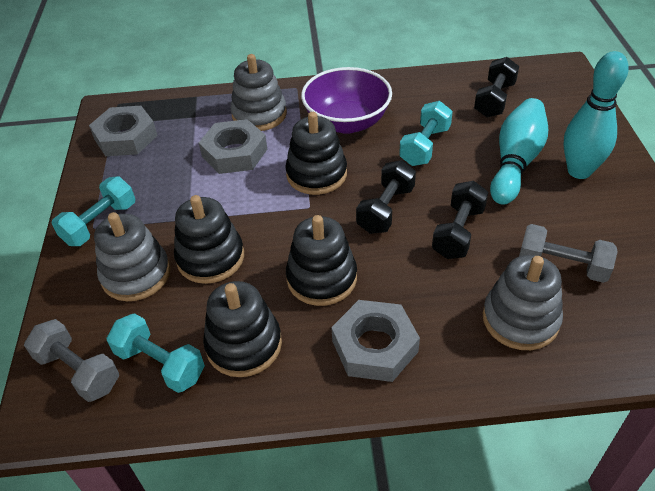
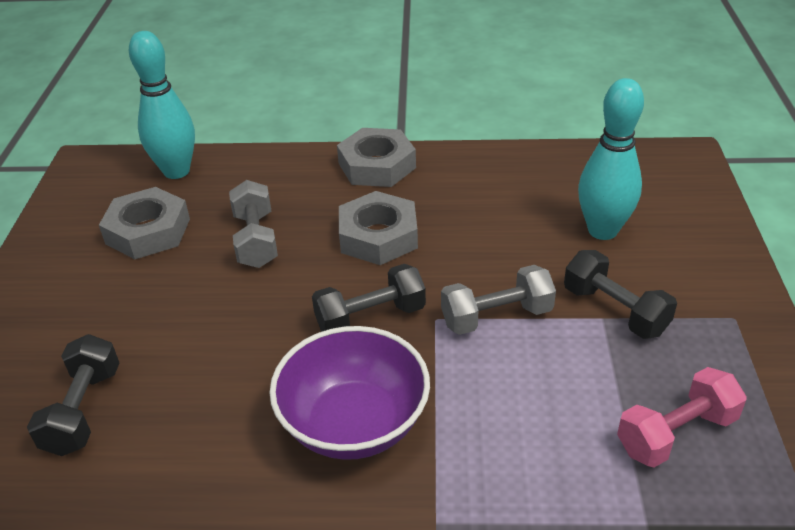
black stacking toy: 4 -> 0
grey stacking toy: 3 -> 0
pink dumbbell: 0 -> 1
turquoise dumbbell: 3 -> 0

